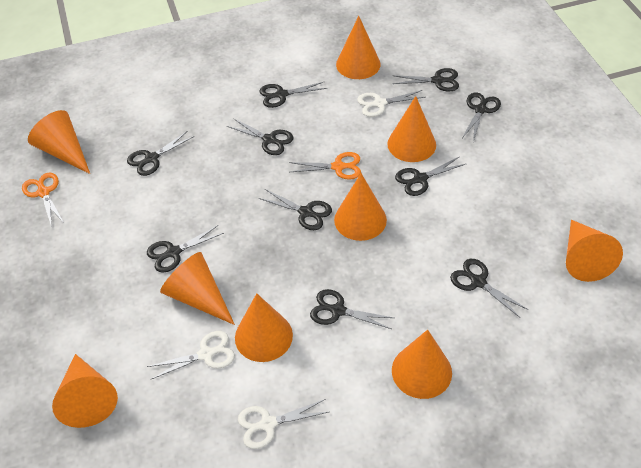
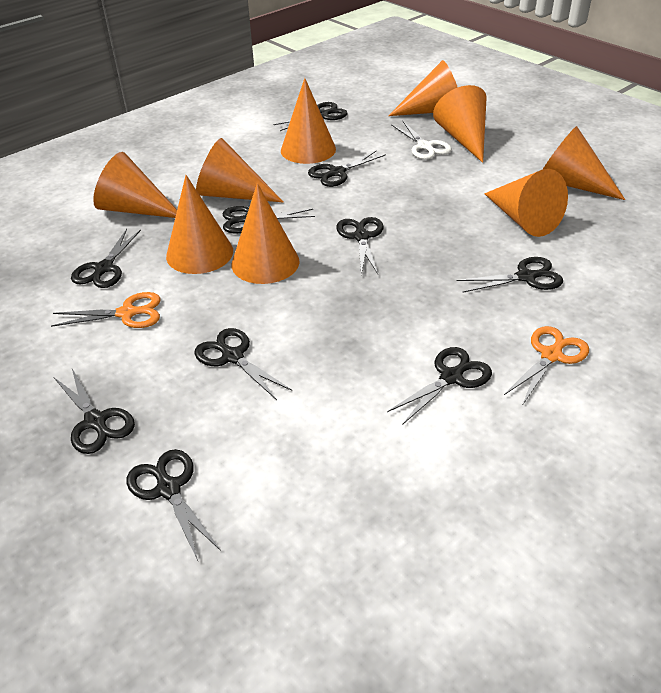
white scissors: 3 -> 1

